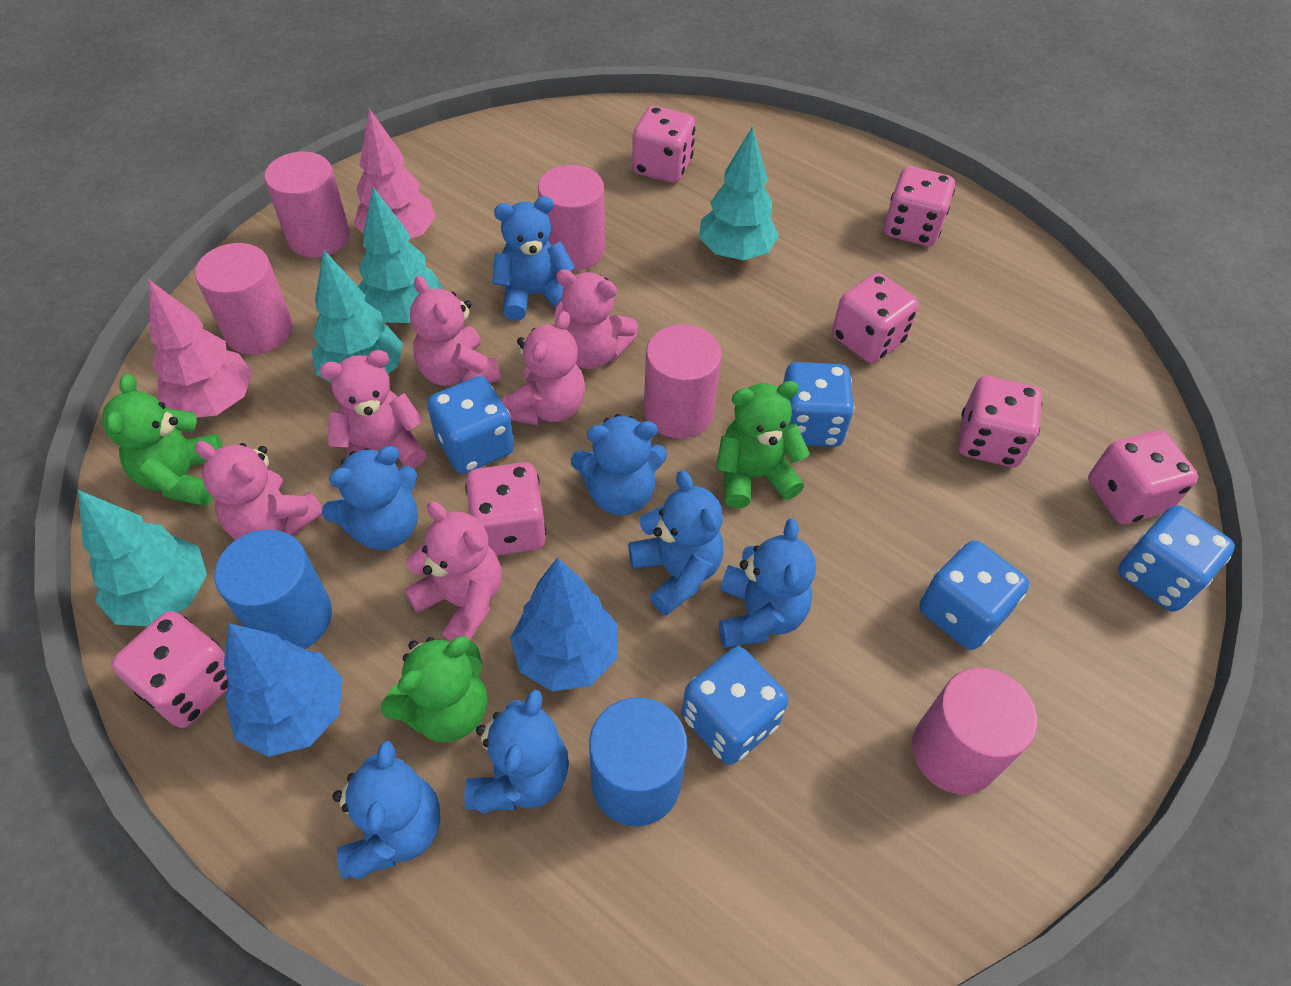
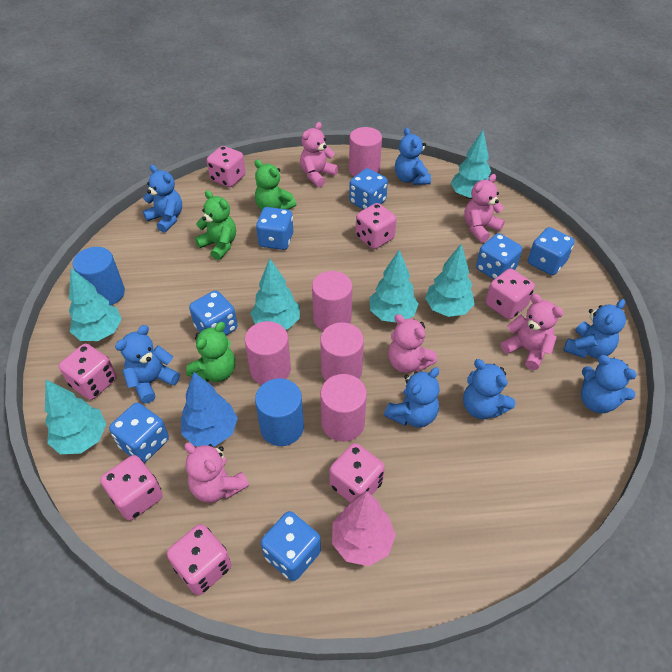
blue dice: 5 -> 7
blue tree: 2 -> 1
pink teddy bear: 6 -> 5
pink tree: 2 -> 1
turquoise tree: 4 -> 6

